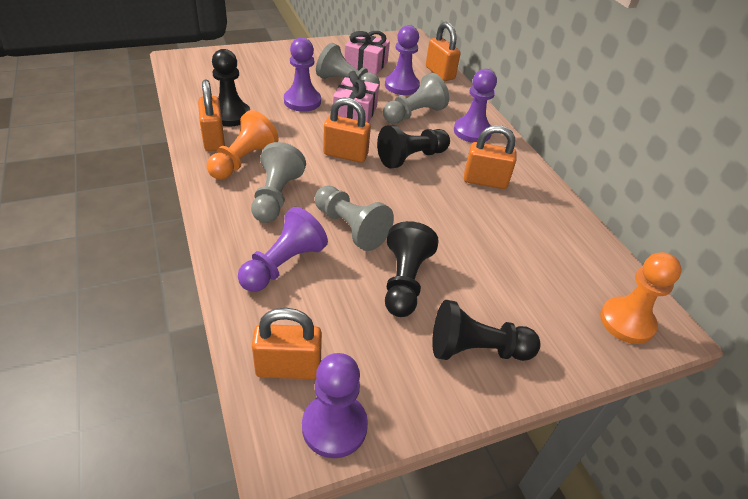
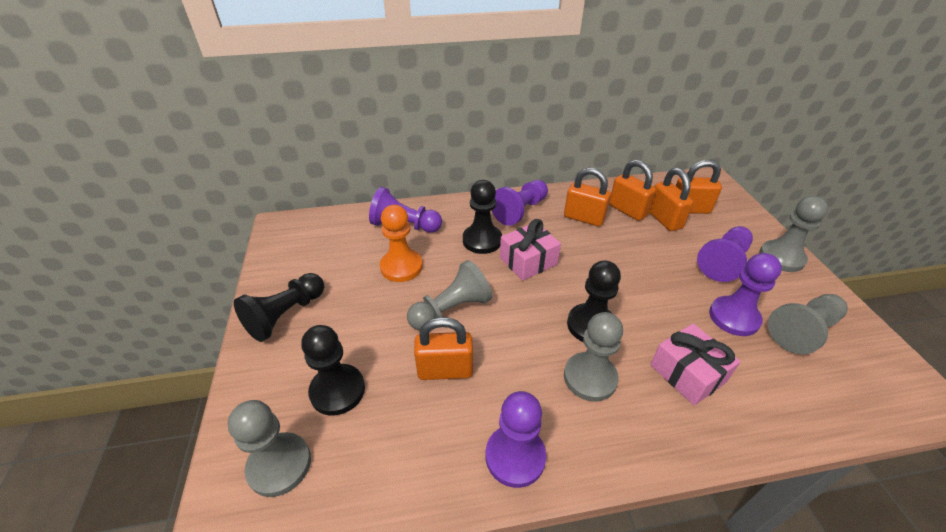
grey pawn: 4 -> 5
orange pawn: 2 -> 1

